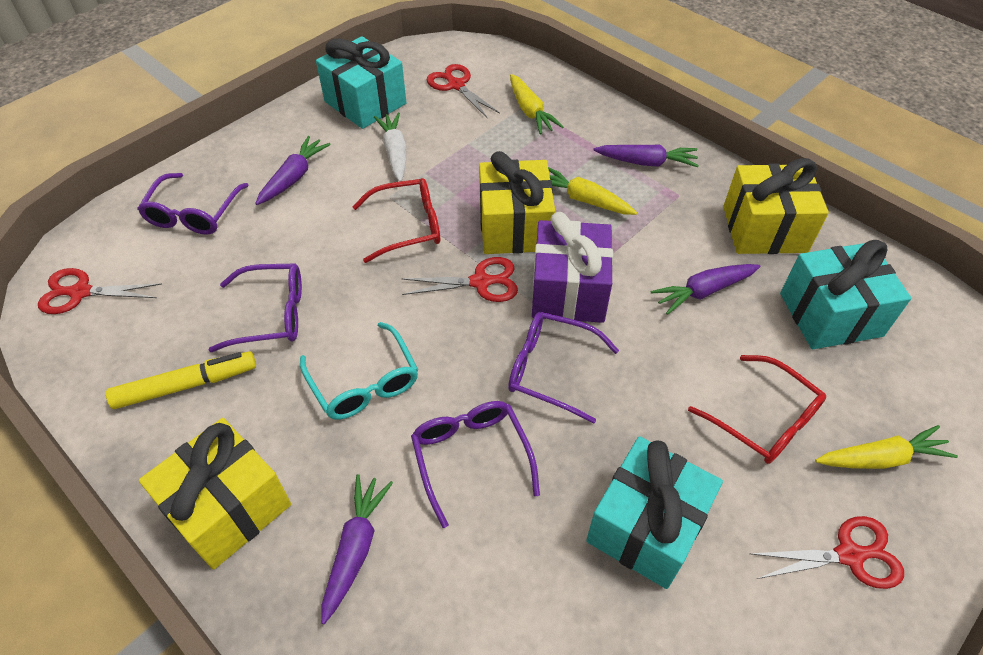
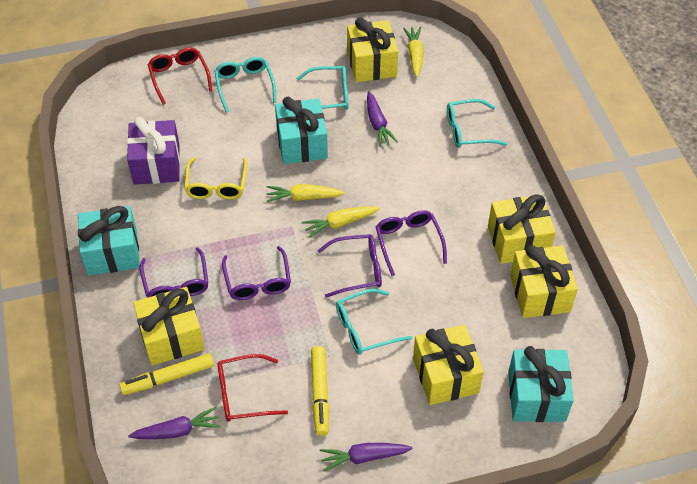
purple carrot: 4 -> 3
red scissors: 4 -> 0
turquoise glasses: 1 -> 4
white carrot: 1 -> 0
yellow gift: 3 -> 5
yellow glasses: 0 -> 1
yellow marker: 1 -> 2

